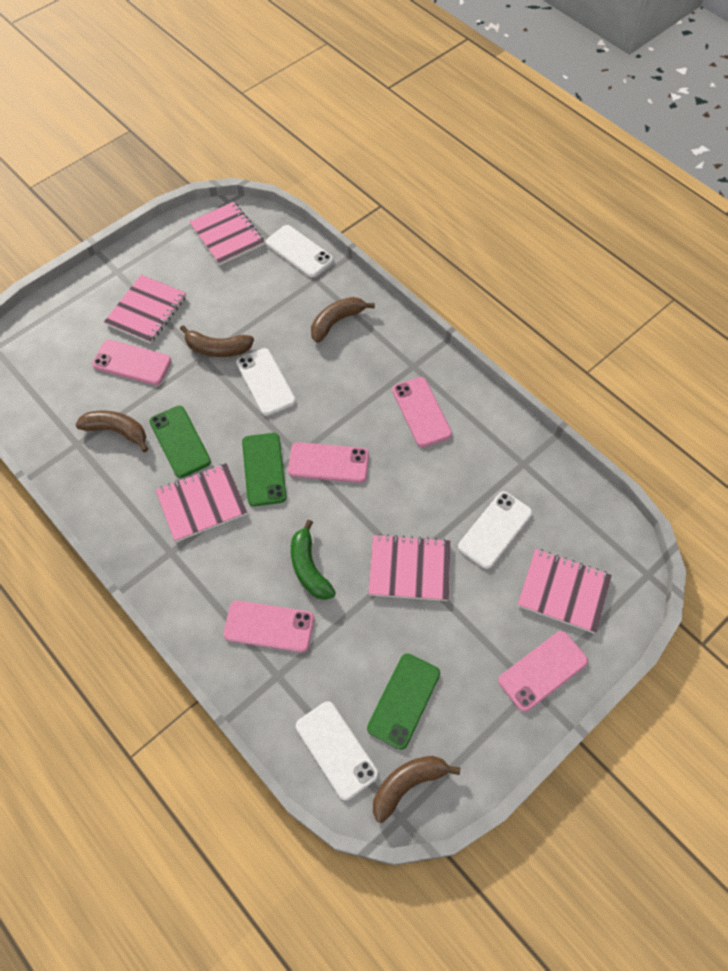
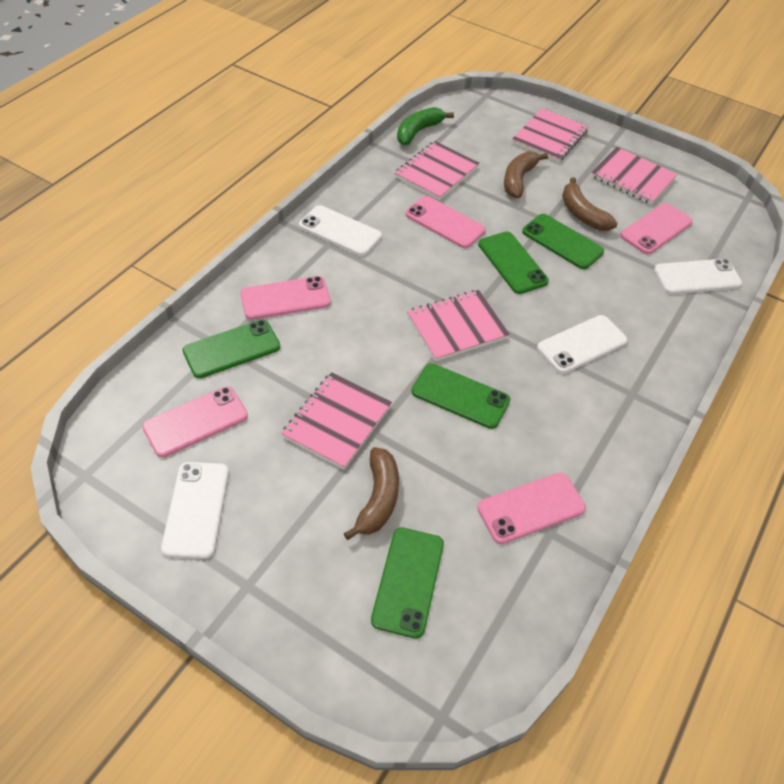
brown banana: 4 -> 3
green phone: 3 -> 5

